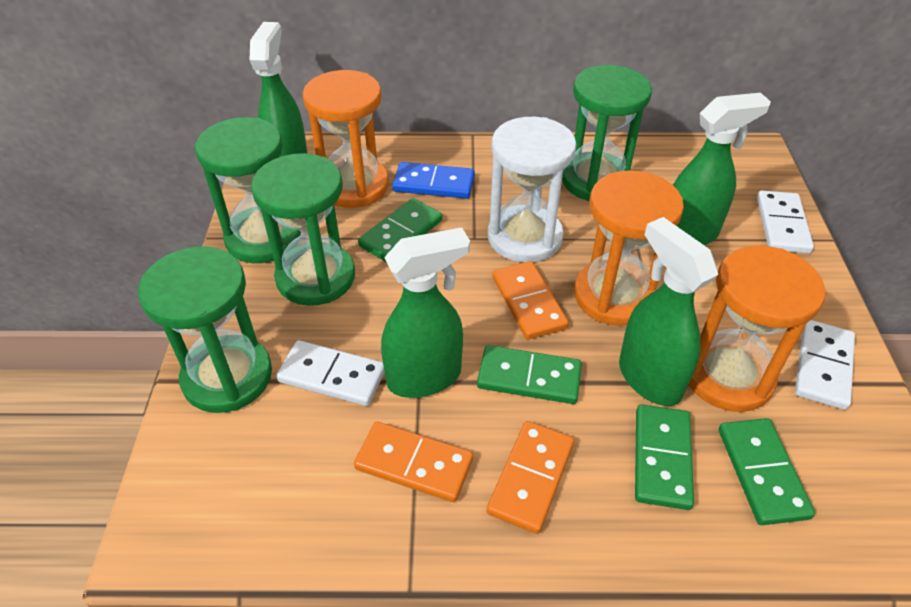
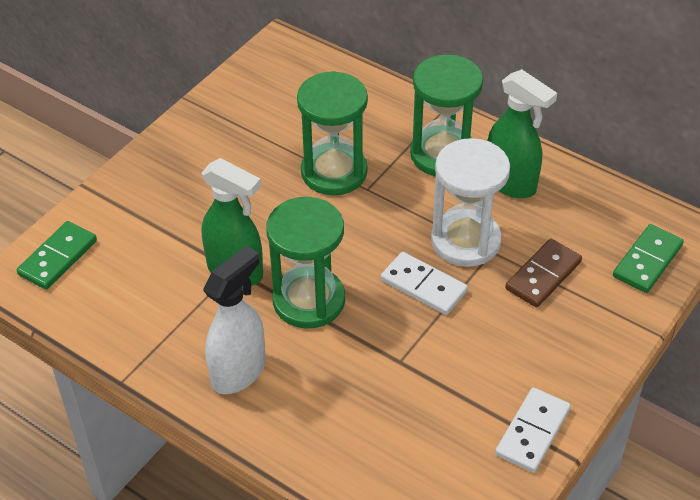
blue domino: 1 -> 0
brown domino: 0 -> 1
green domino: 4 -> 2
green hourglass: 4 -> 3
green spray bottle: 4 -> 2
orange domino: 3 -> 0
orange hourglass: 3 -> 0
white domino: 3 -> 2
white spray bottle: 0 -> 1

